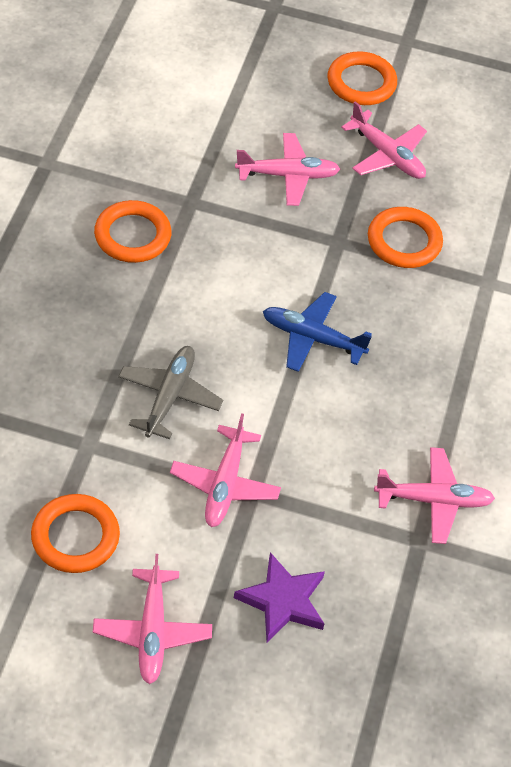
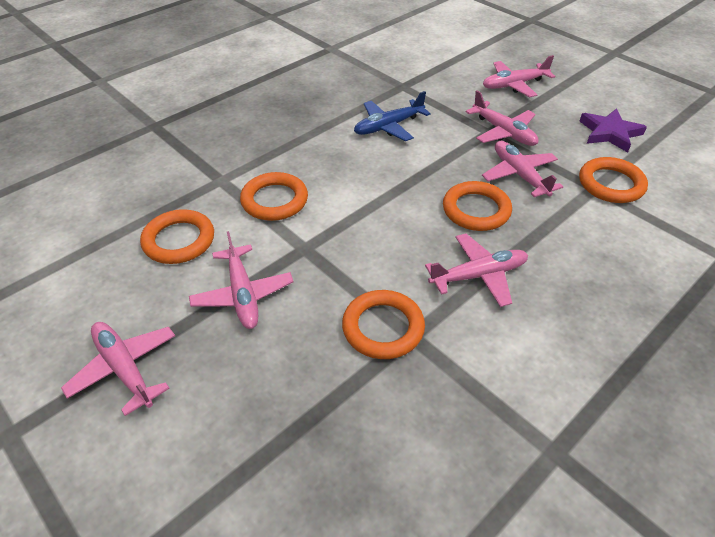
grey plane: 1 -> 0
orange ring: 4 -> 5
pink plane: 5 -> 6

